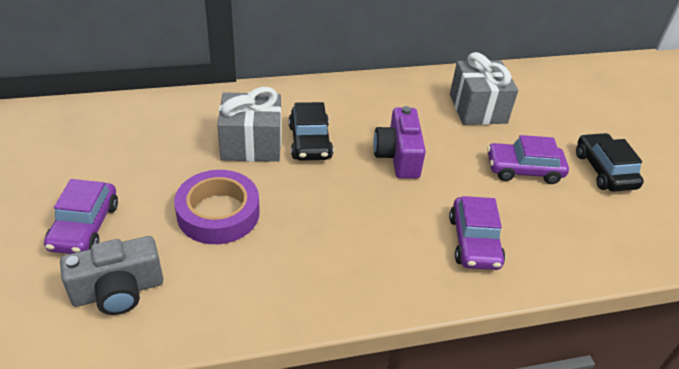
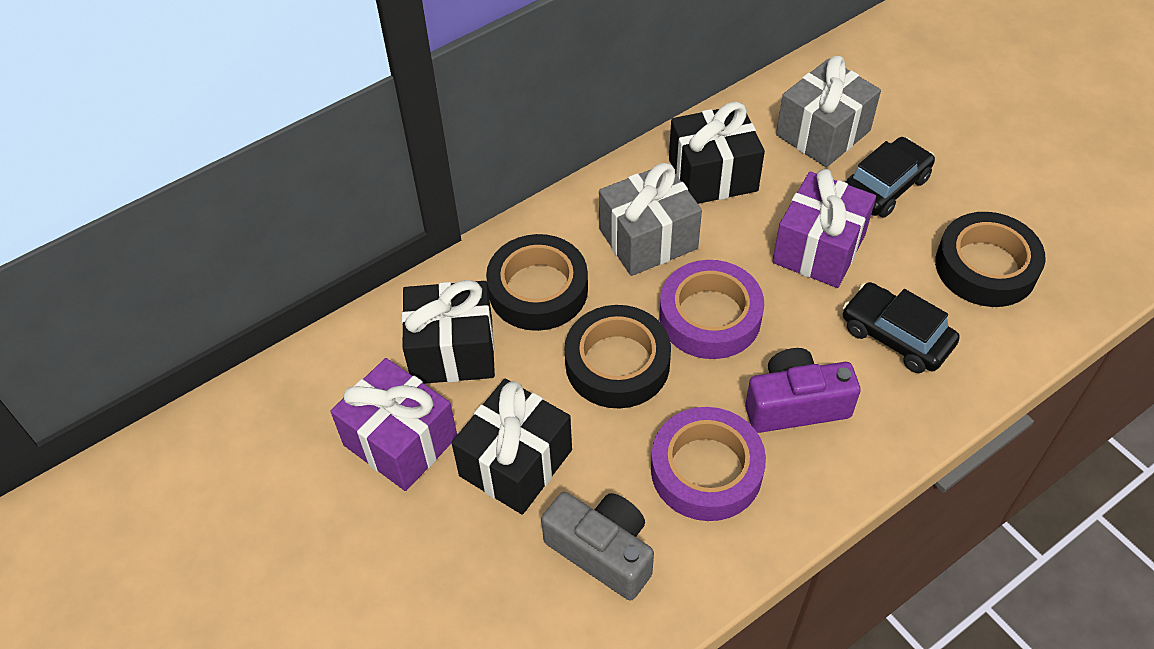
black gift: 0 -> 3
black tape: 0 -> 3
purple car: 3 -> 0
purple gift: 0 -> 2
purple tape: 1 -> 2

